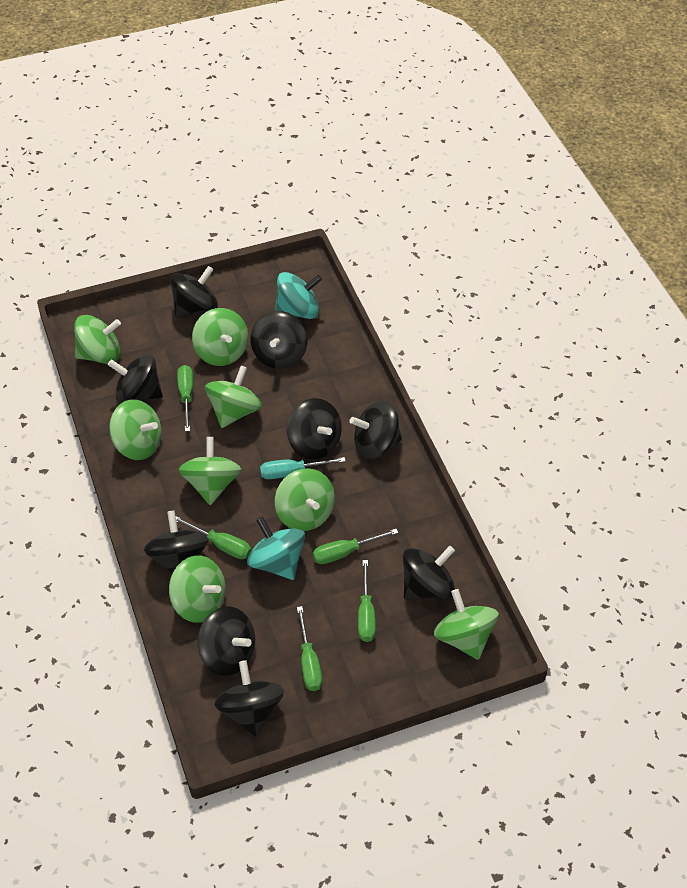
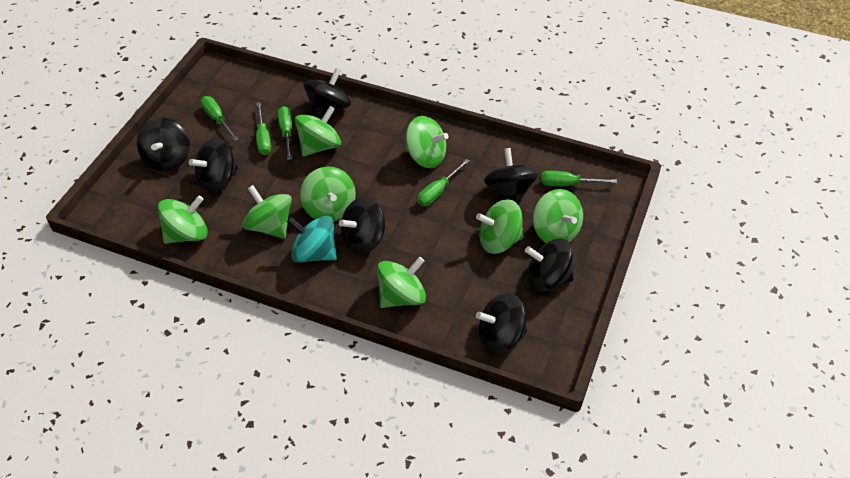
black spinning top: 9 -> 7
turquoise screwdriver: 1 -> 0
turquoise spinning top: 2 -> 1

